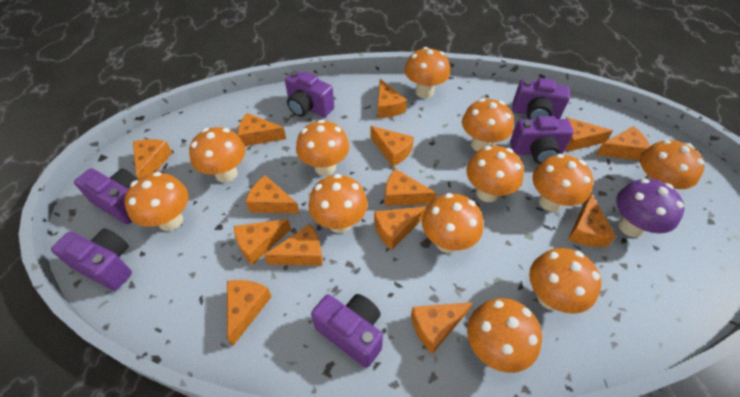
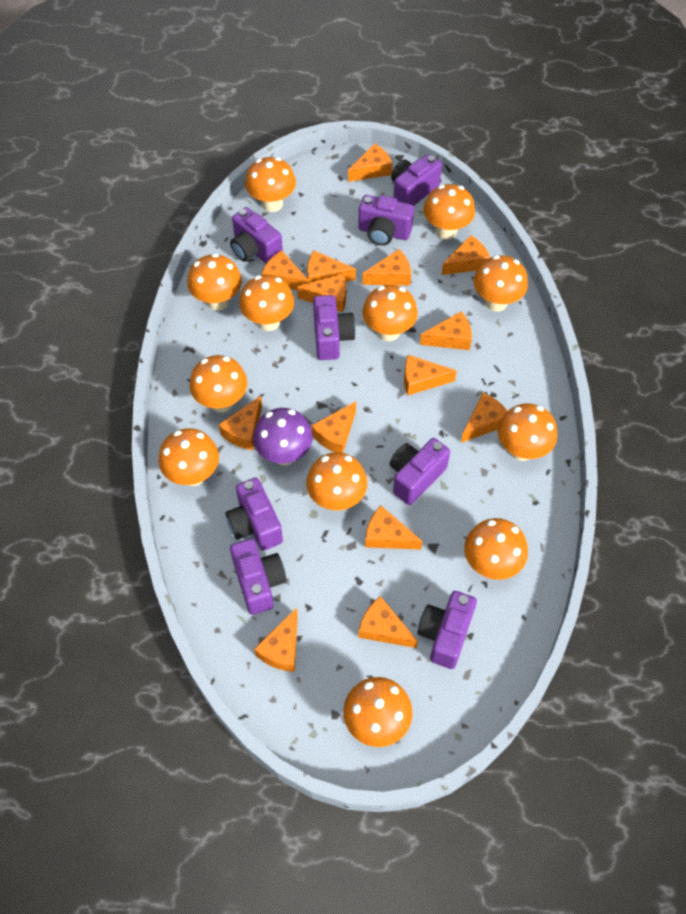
purple camera: 6 -> 8

